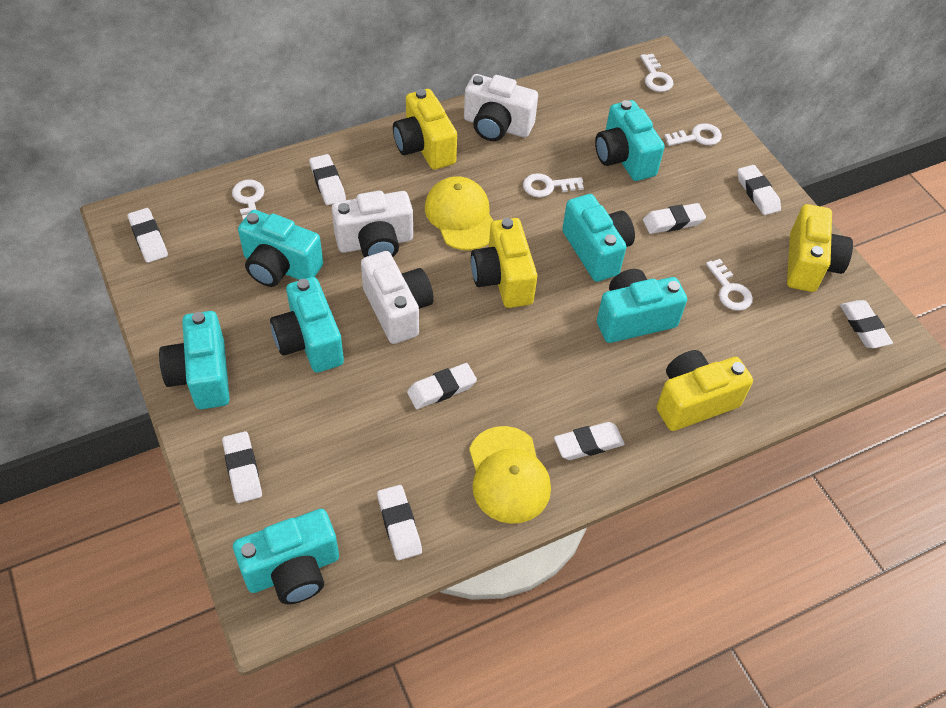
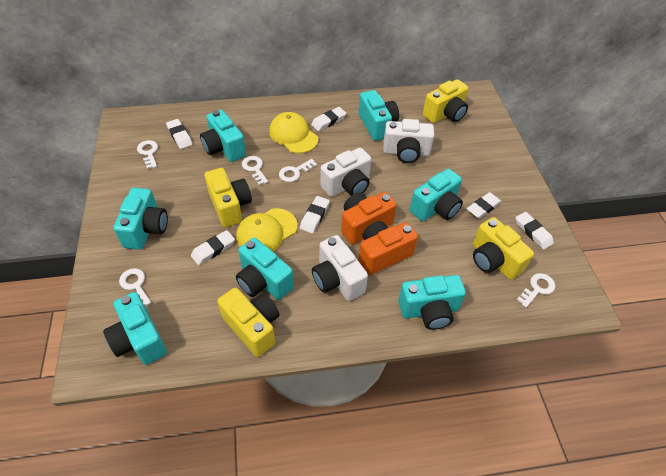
orange camera: 0 -> 2
white eraser: 9 -> 6

